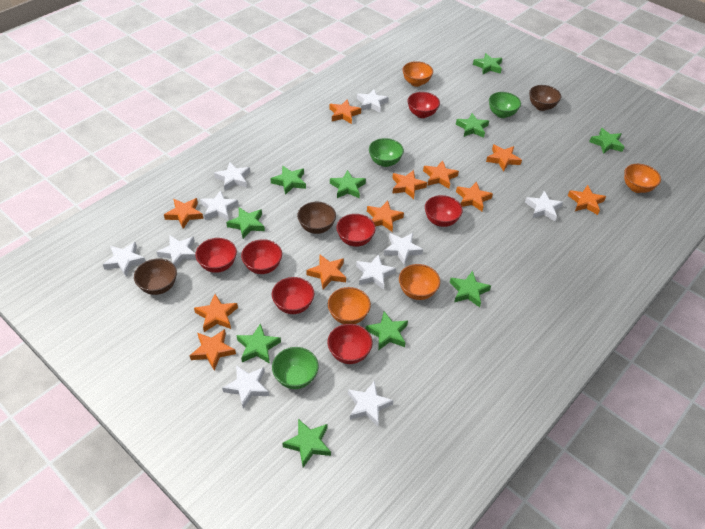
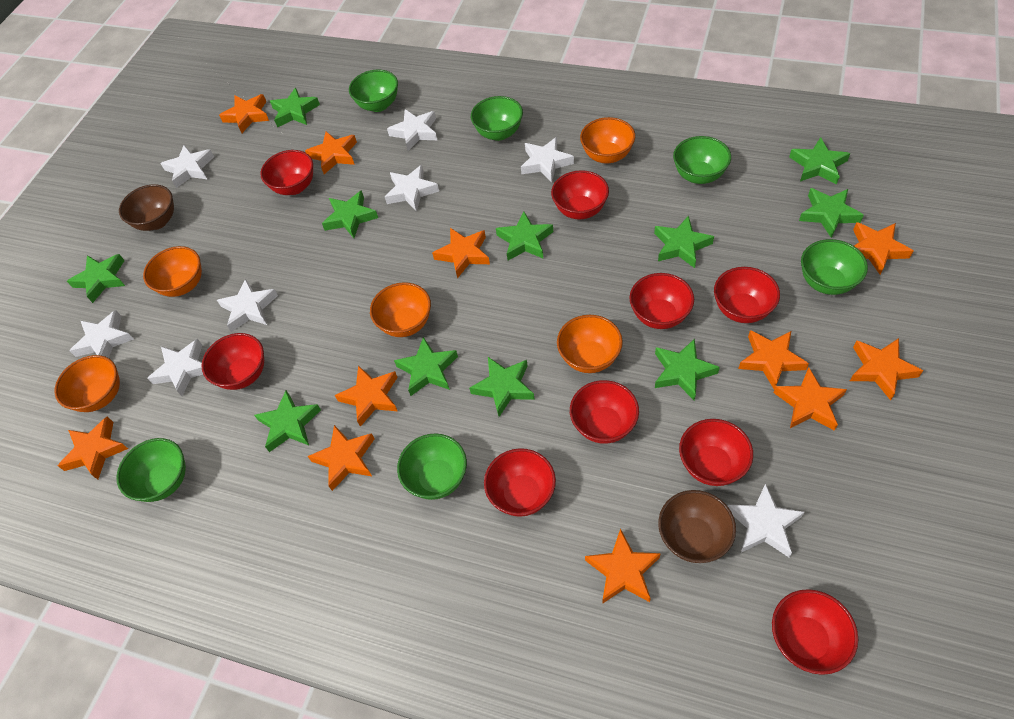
brown bowl: 3 -> 2
green bowl: 3 -> 6
green star: 10 -> 11
orange bowl: 4 -> 5
red bowl: 7 -> 9
white star: 10 -> 8

